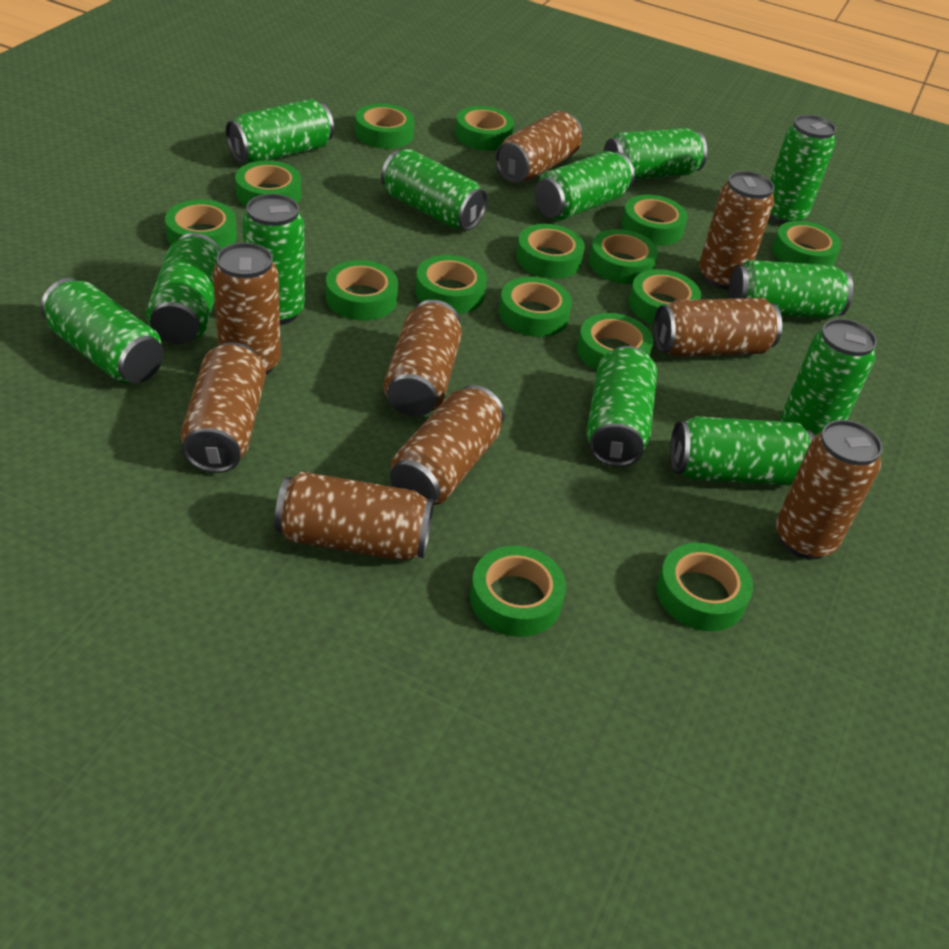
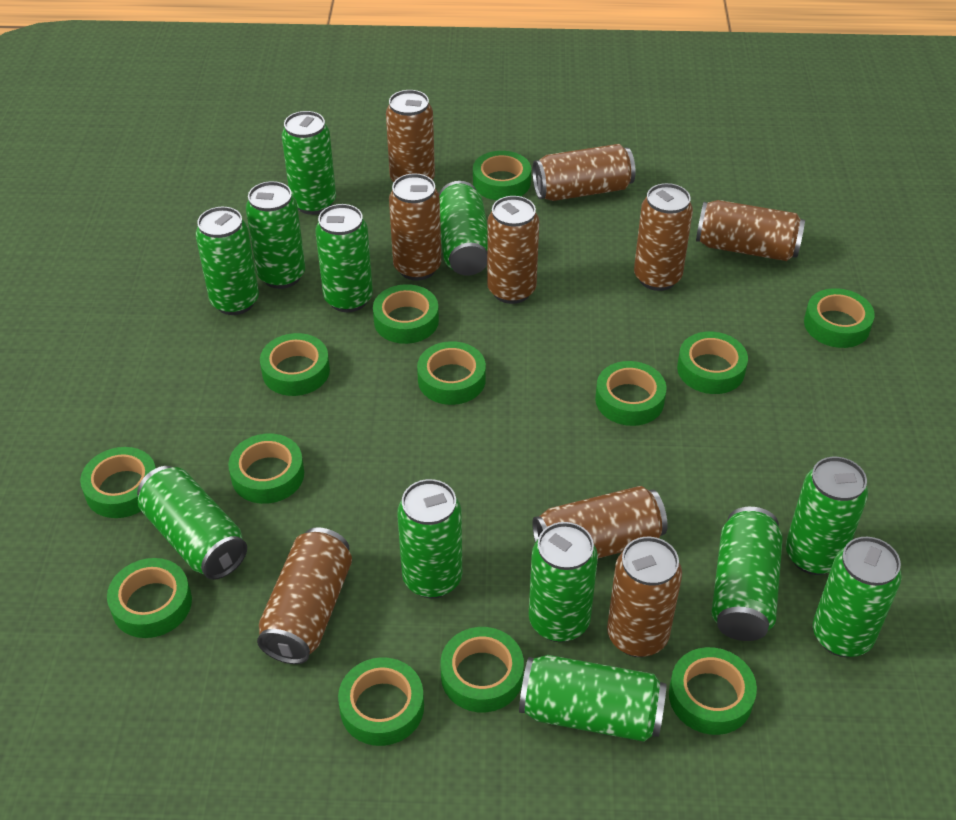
green tape: 15 -> 13

